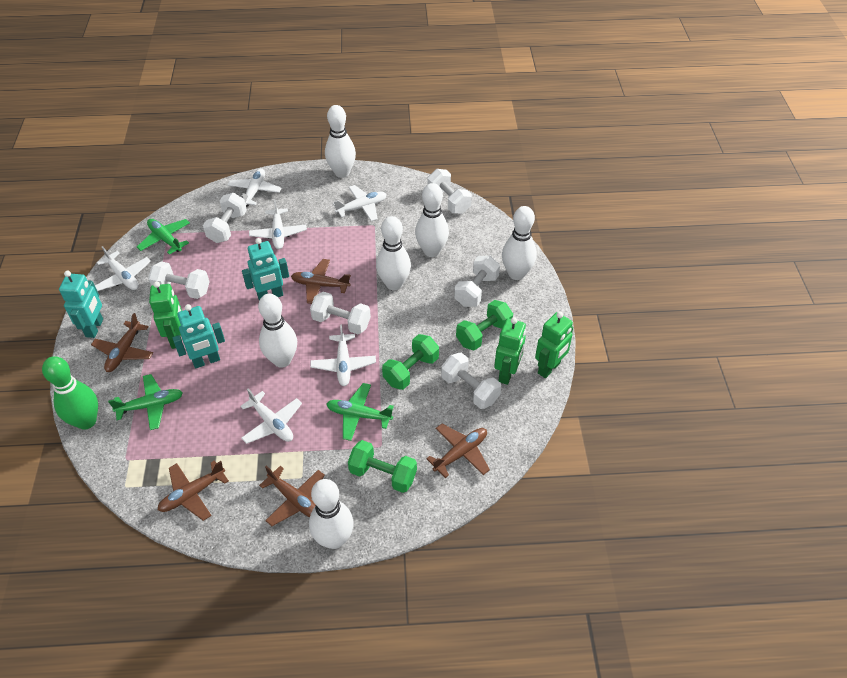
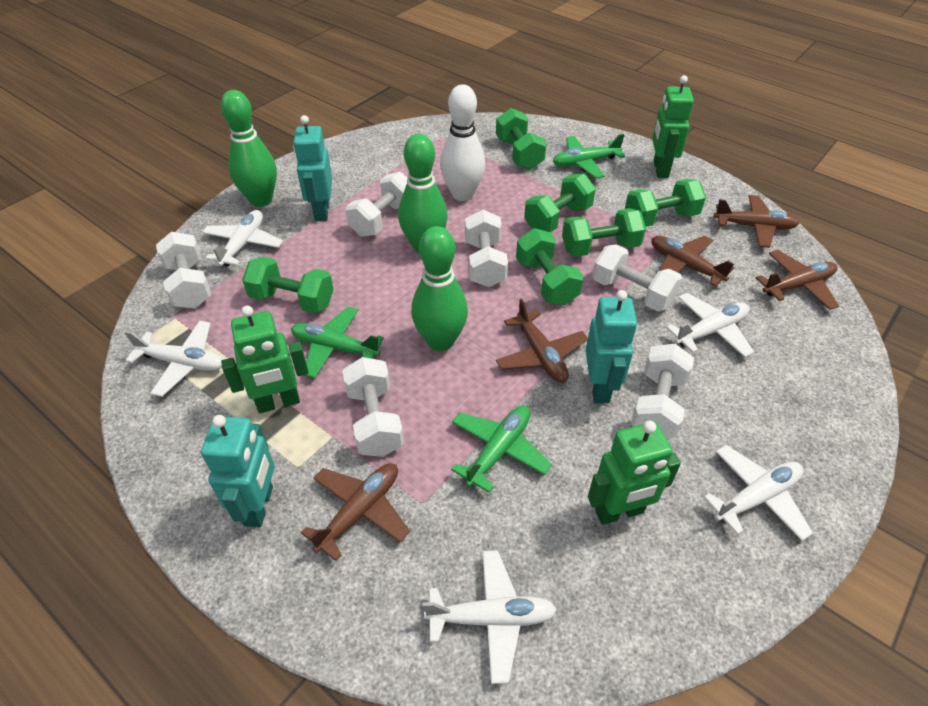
green bowling pin: 1 -> 3
green dumbbell: 3 -> 6
white bowling pin: 6 -> 1
white plane: 6 -> 5

